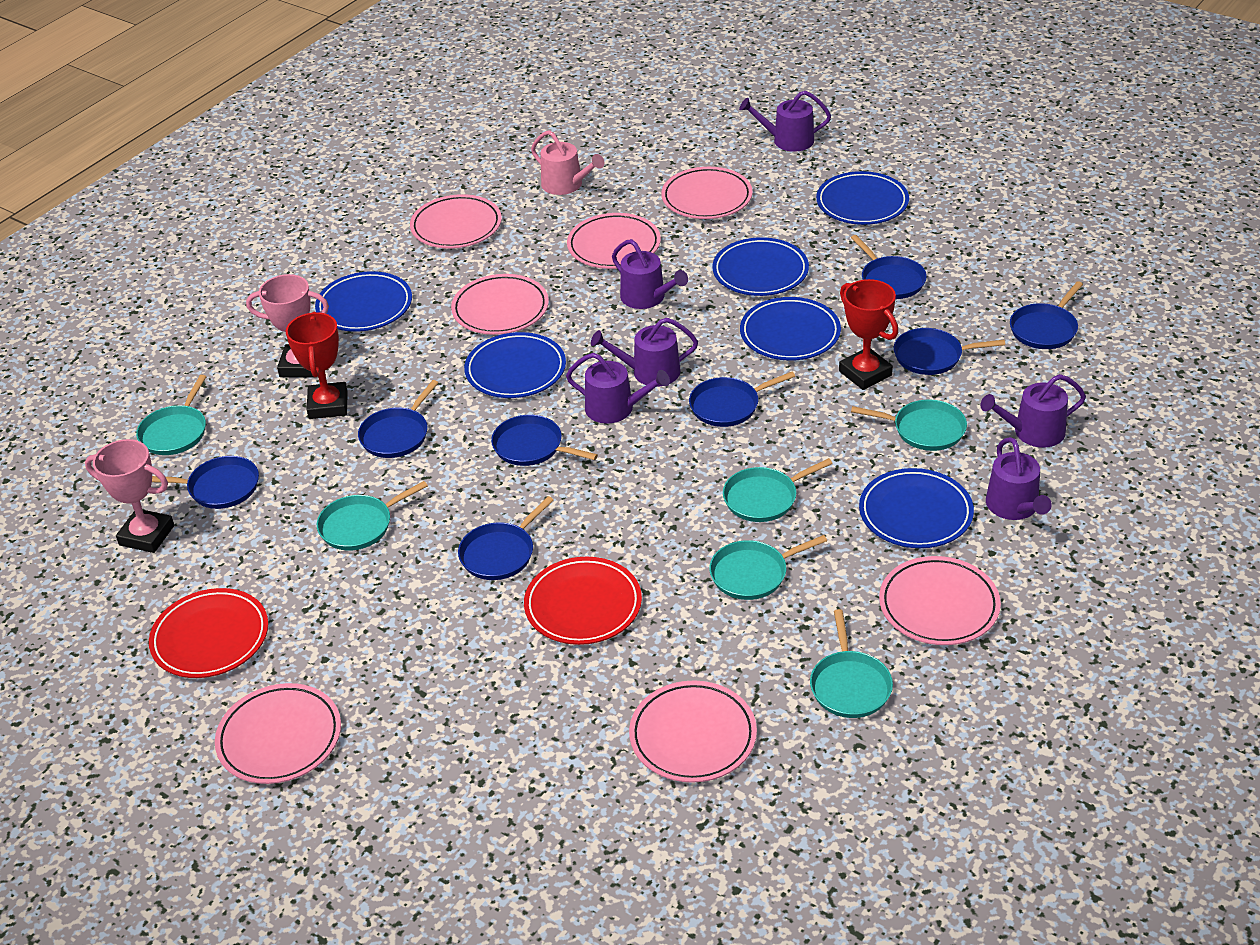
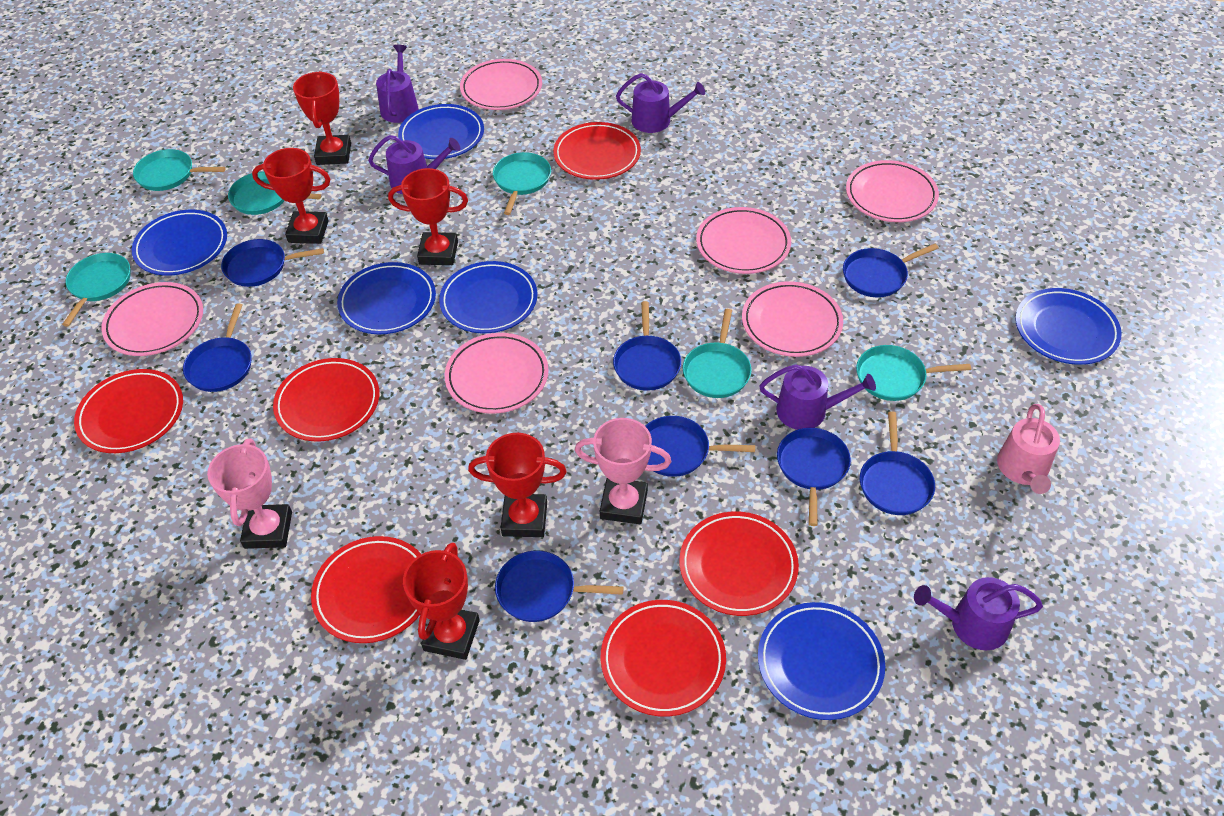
pink plate: 7 -> 6
purple watering can: 6 -> 5
red plate: 2 -> 6
red trophy: 2 -> 5

